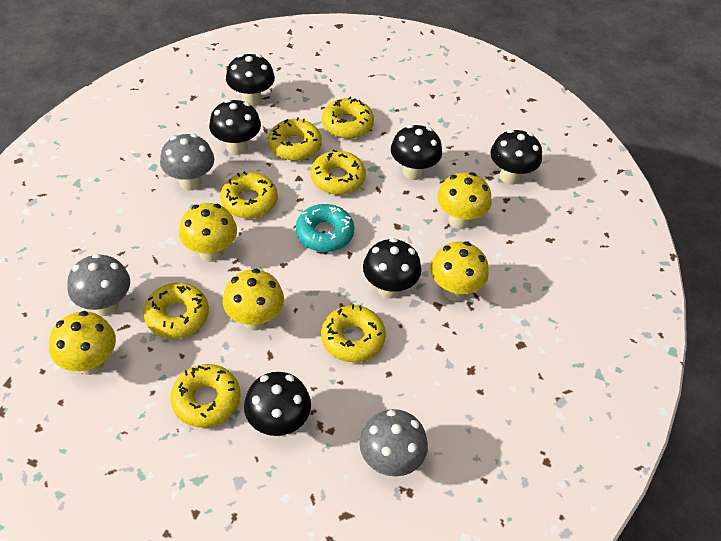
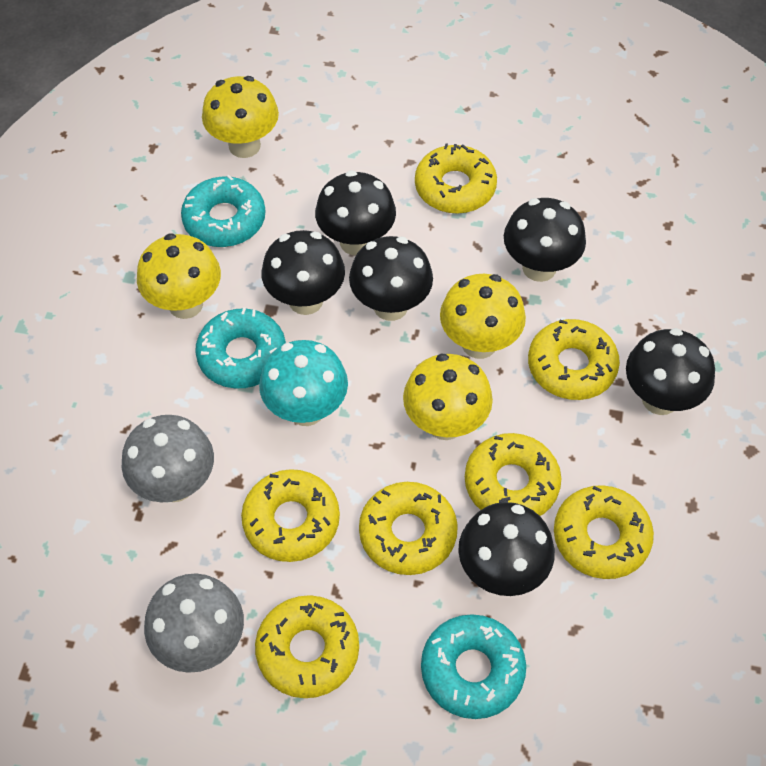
grey mushroom: 3 -> 2
turquoise donut: 1 -> 3
turquoise mushroom: 0 -> 1
yellow mushroom: 5 -> 4

